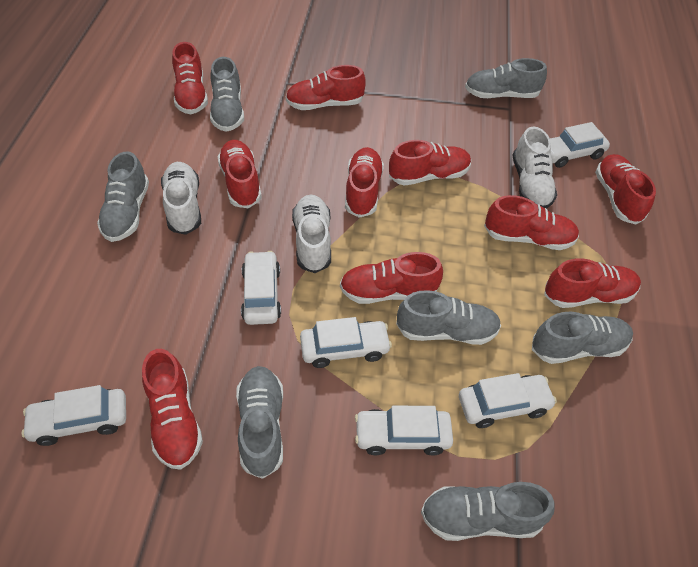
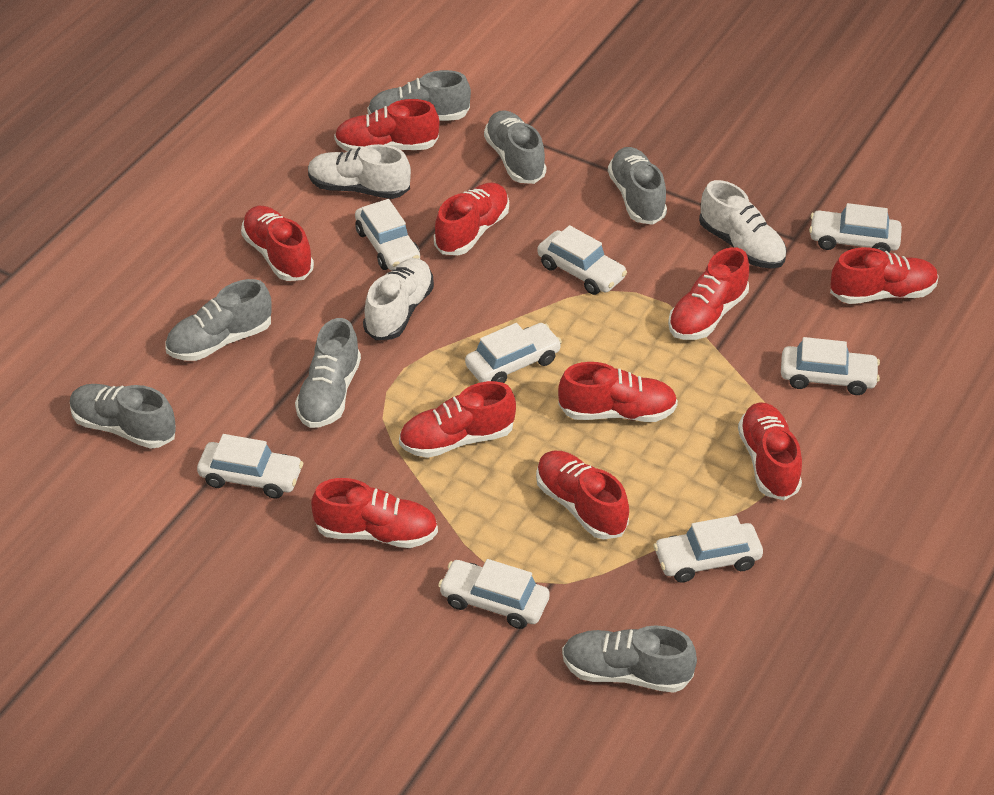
white car: 6 -> 8

